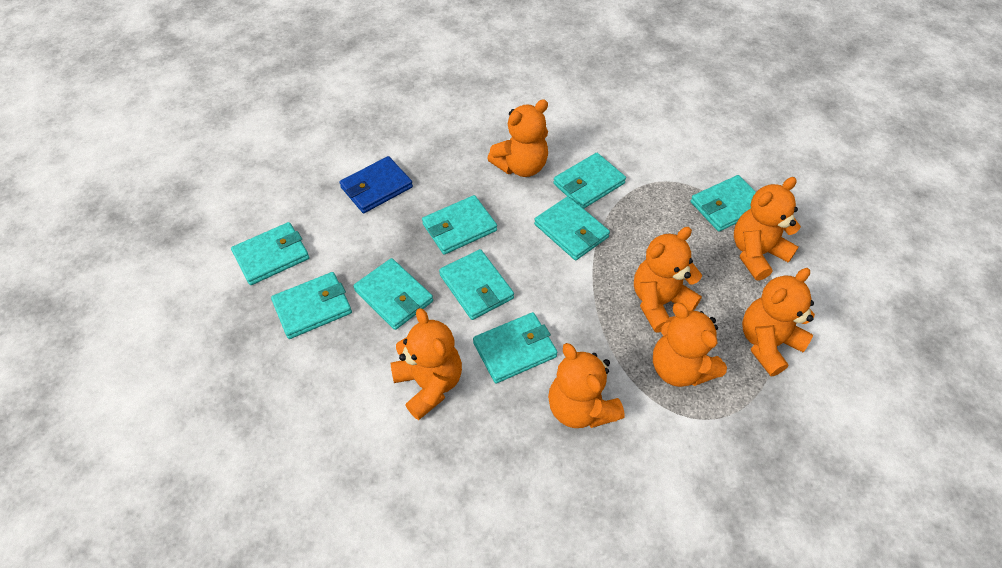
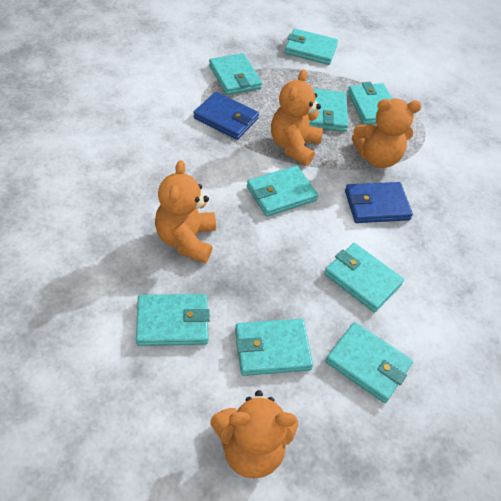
blue wallet: 1 -> 2
orange teddy bear: 7 -> 4

